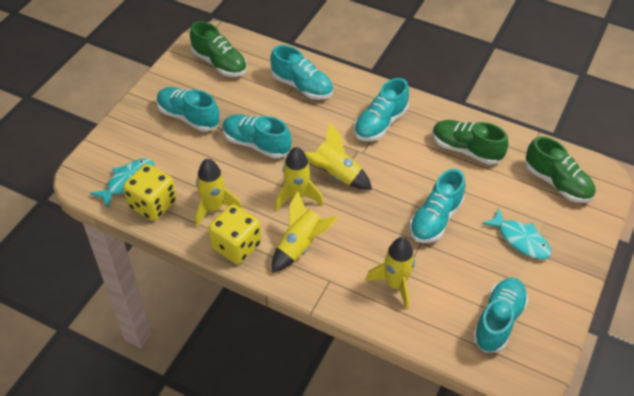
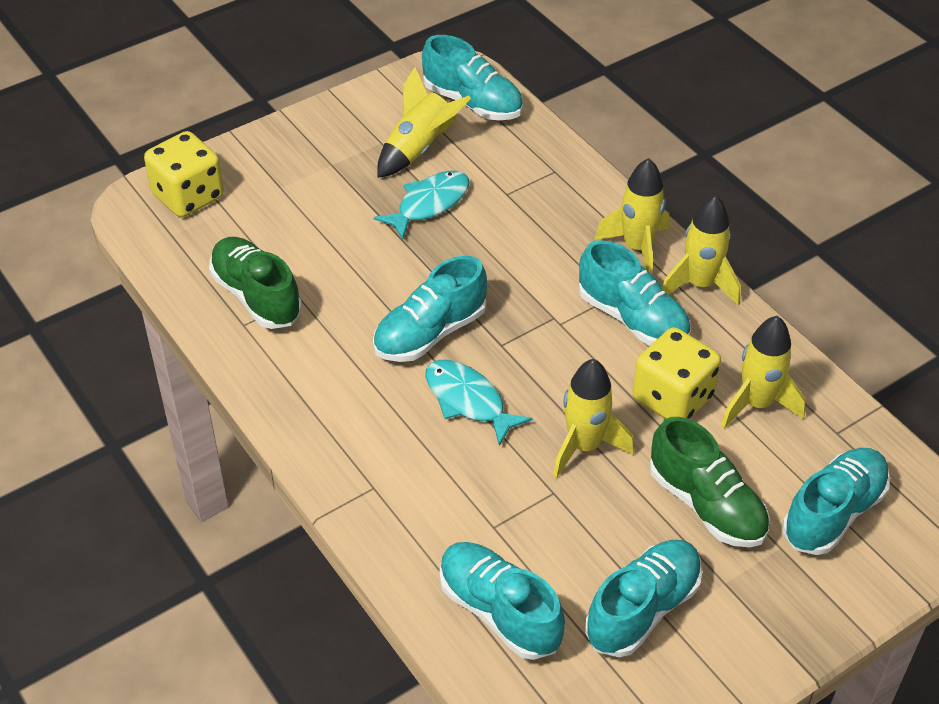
green shoe: 3 -> 2

